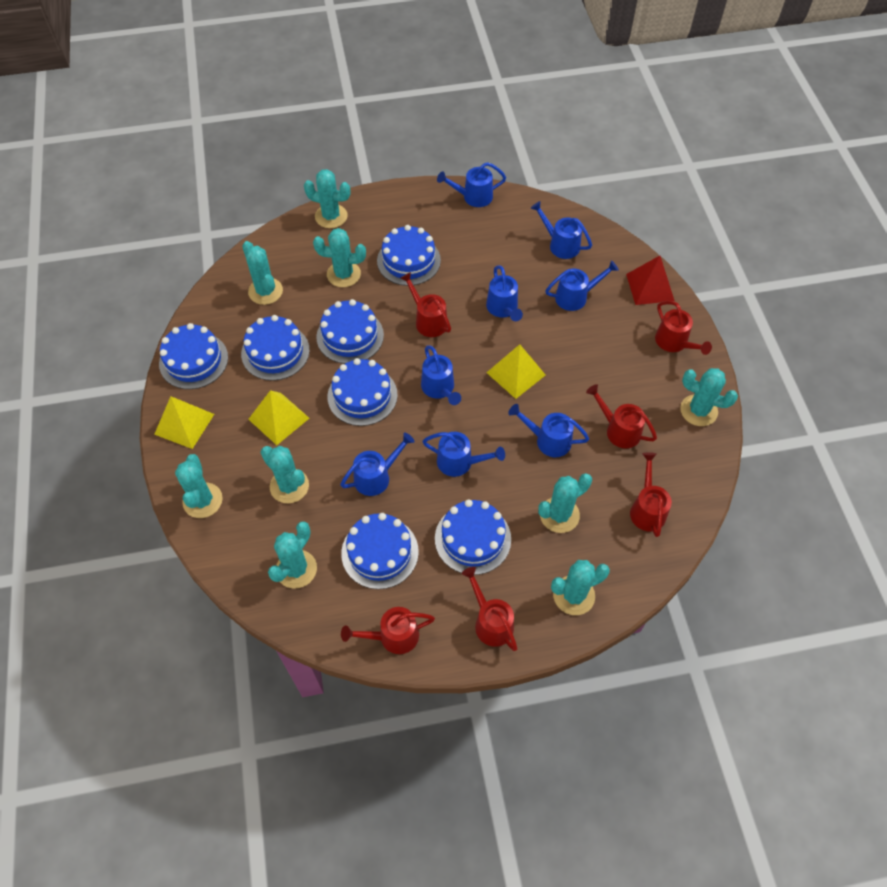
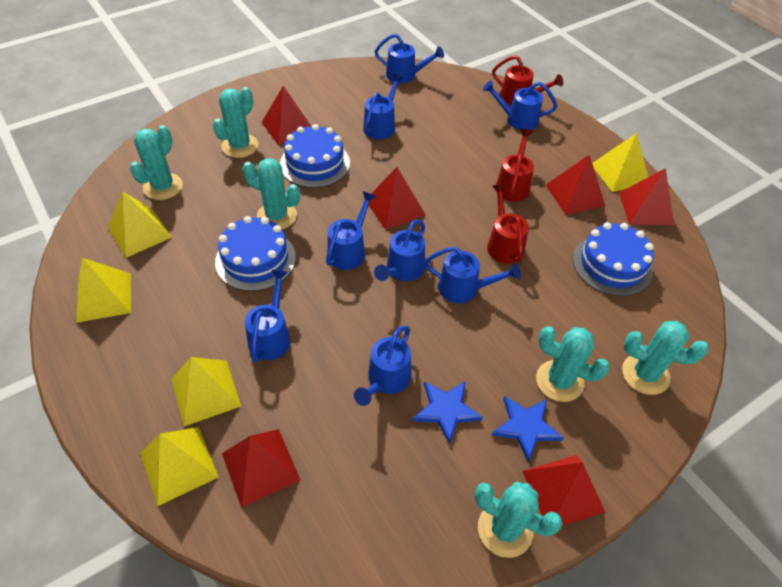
blue cake: 7 -> 3
blue star: 0 -> 2
red pyramid: 1 -> 6
red watering can: 6 -> 3
turquoise cactus: 9 -> 6
yellow pyramid: 3 -> 5

